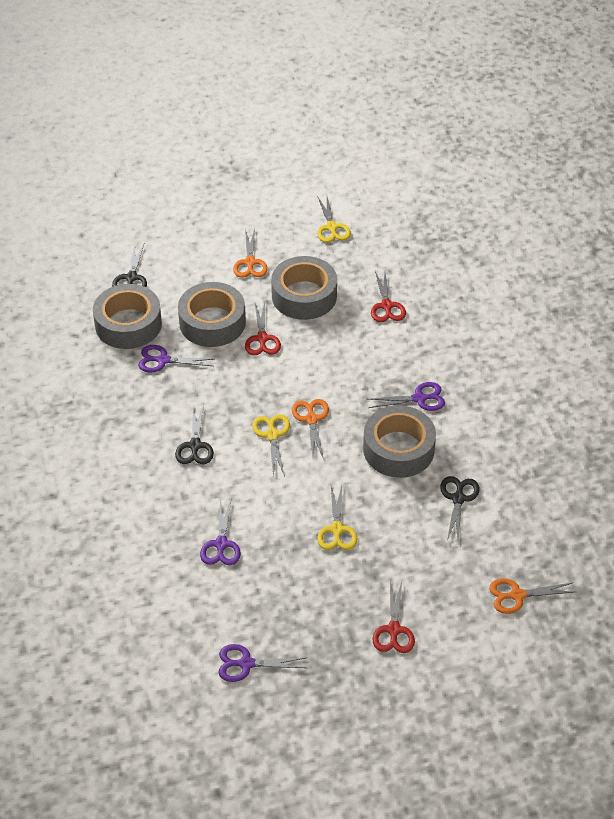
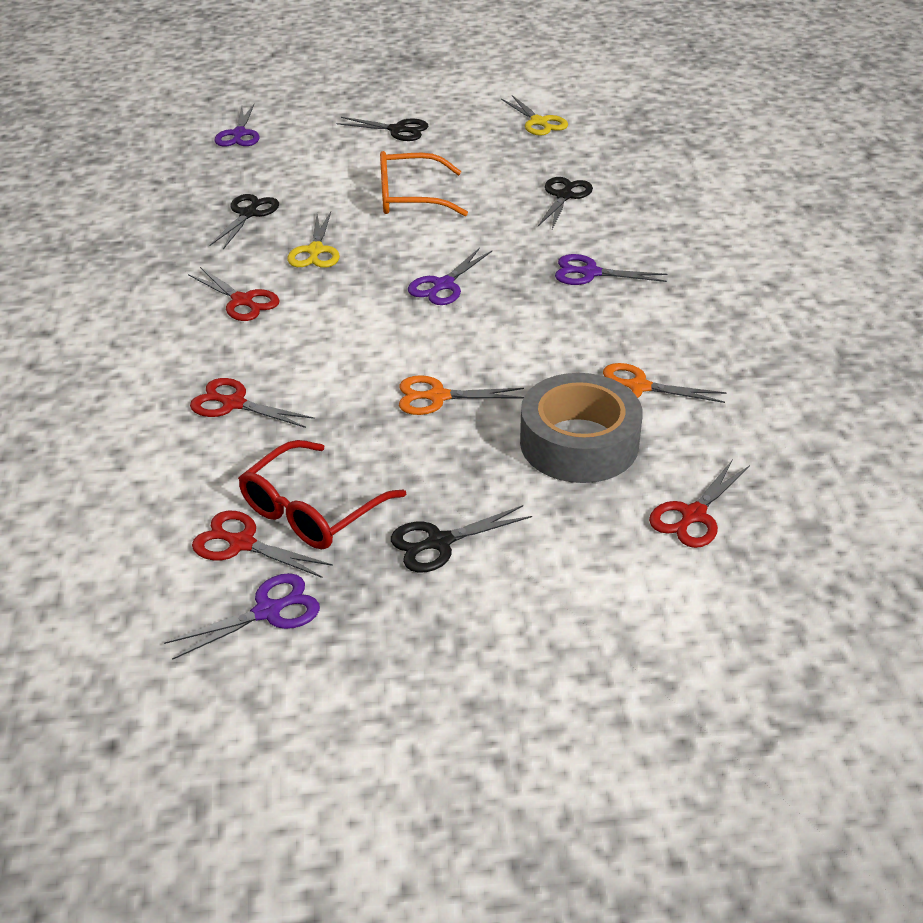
black scissors: 3 -> 4
grey tape: 4 -> 1
orange glasses: 0 -> 1
orange scissors: 3 -> 2
red glasses: 0 -> 1
red scissors: 3 -> 4
yellow scissors: 3 -> 2

